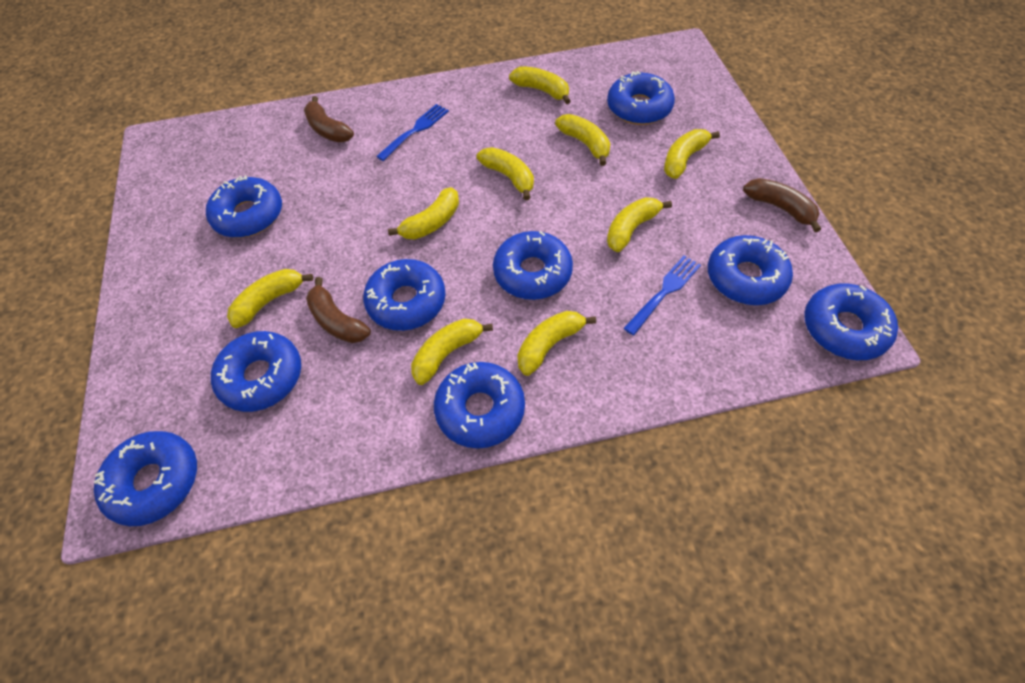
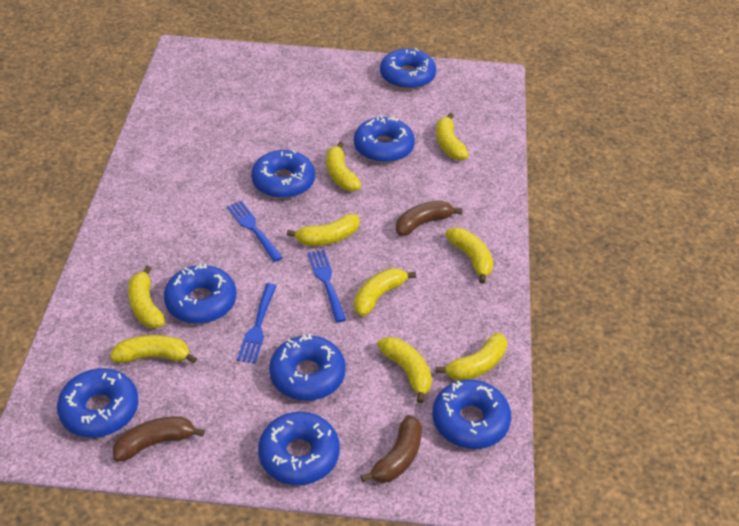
blue donut: 9 -> 8
blue fork: 2 -> 3

